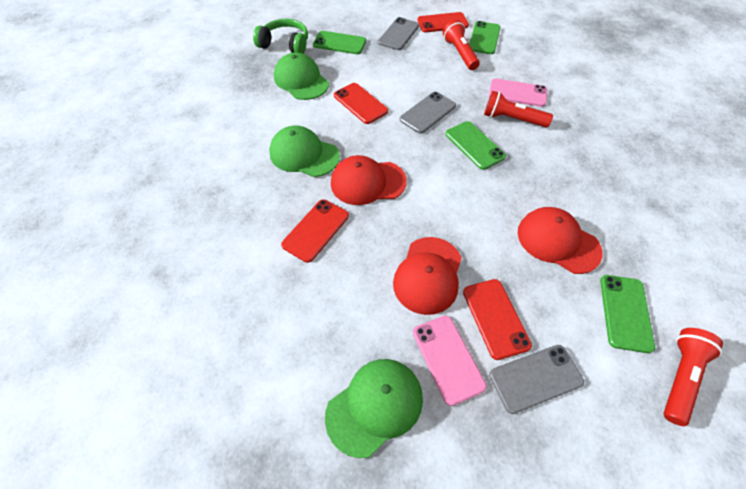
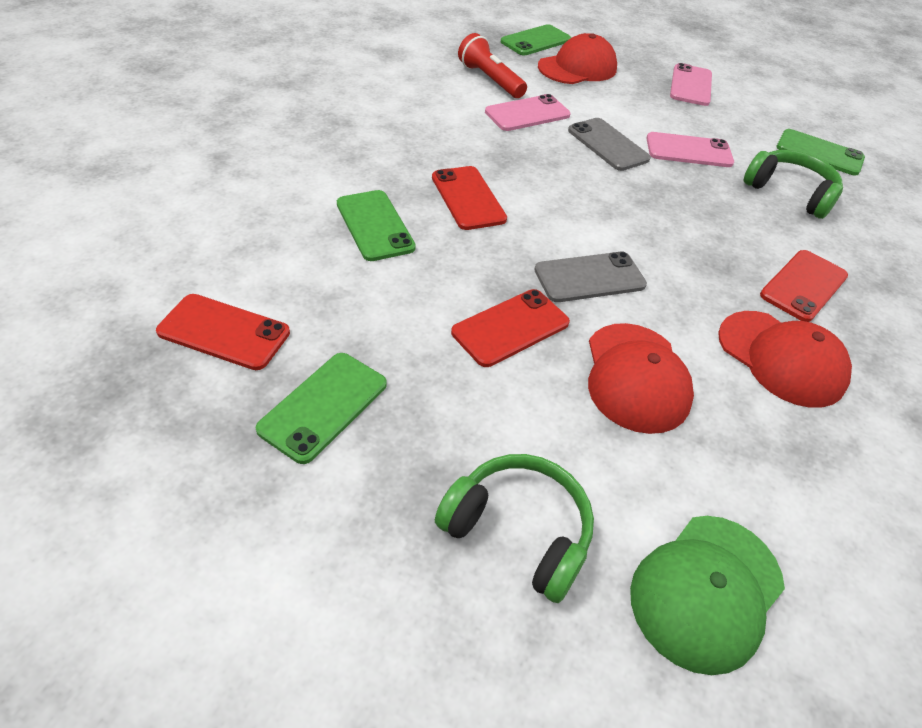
green cap: 3 -> 1
green headphones: 1 -> 2
grey phone: 3 -> 2
pink phone: 2 -> 3
red flashlight: 3 -> 1

